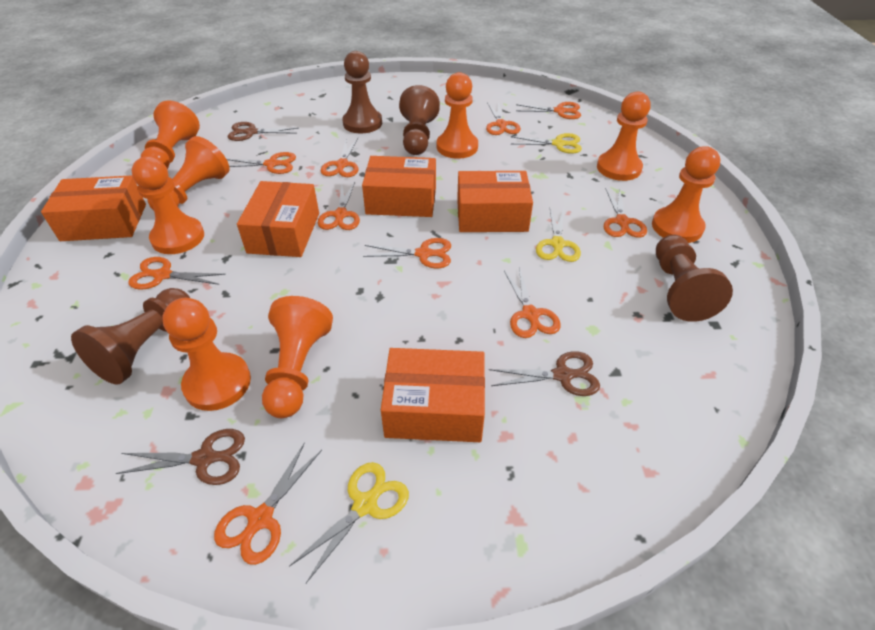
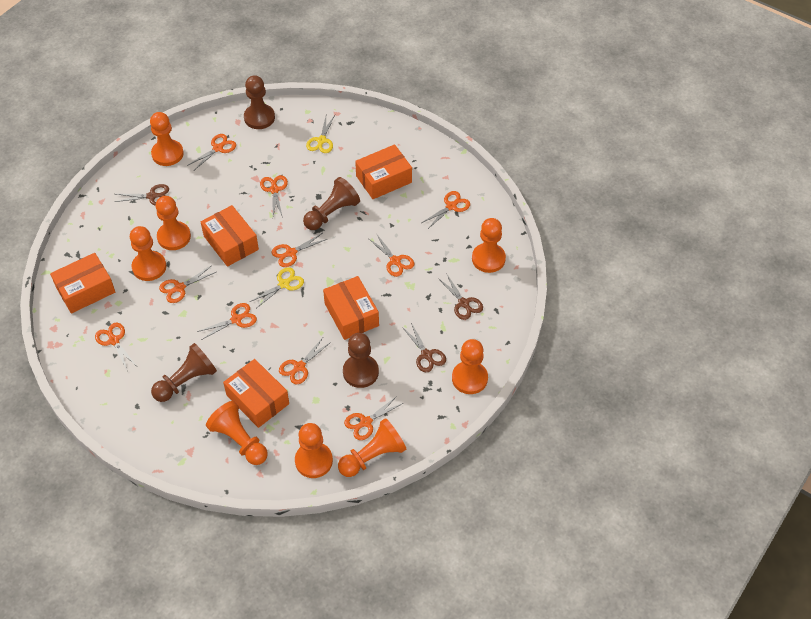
yellow scissors: 3 -> 2

